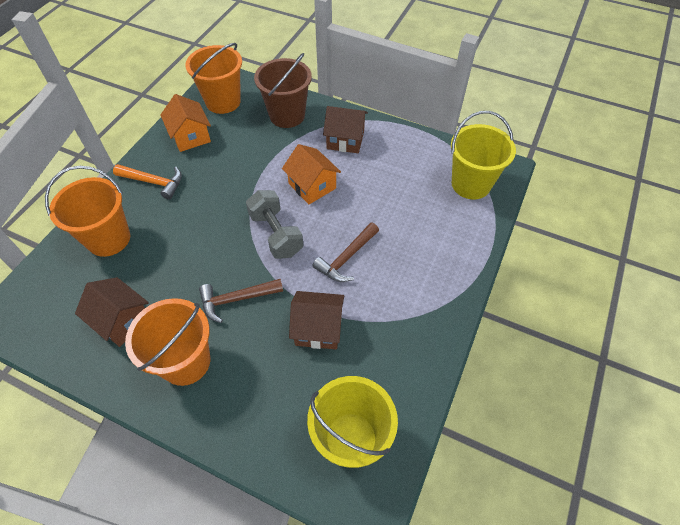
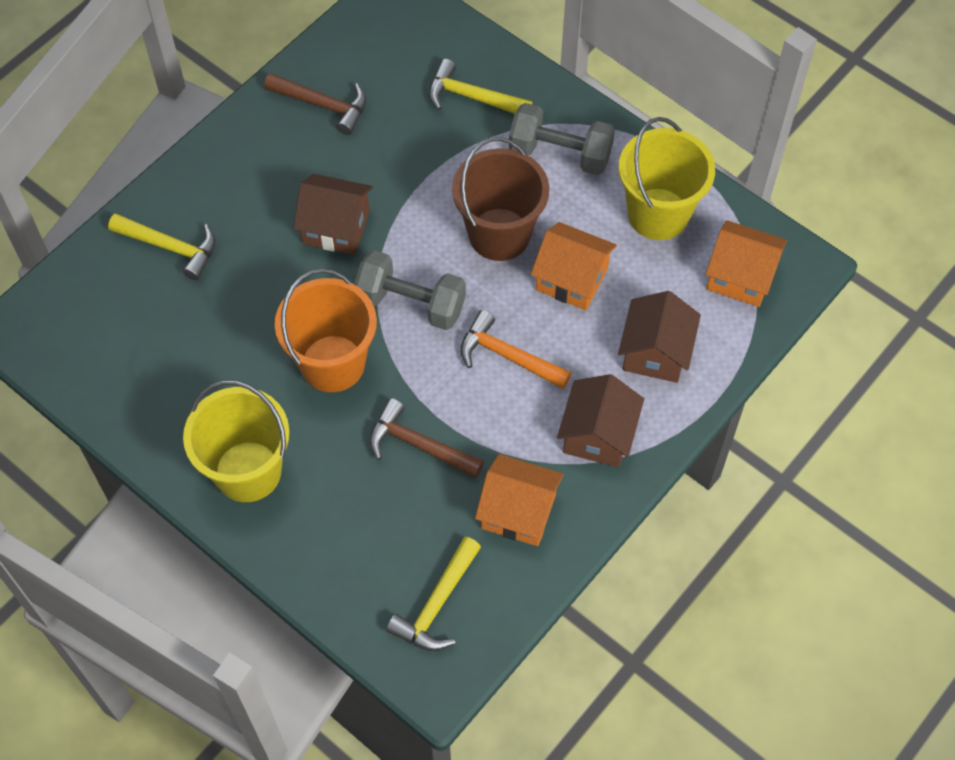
grey dumbbell: 1 -> 2
orange bucket: 3 -> 1
orange house: 2 -> 3
yellow hammer: 0 -> 3

